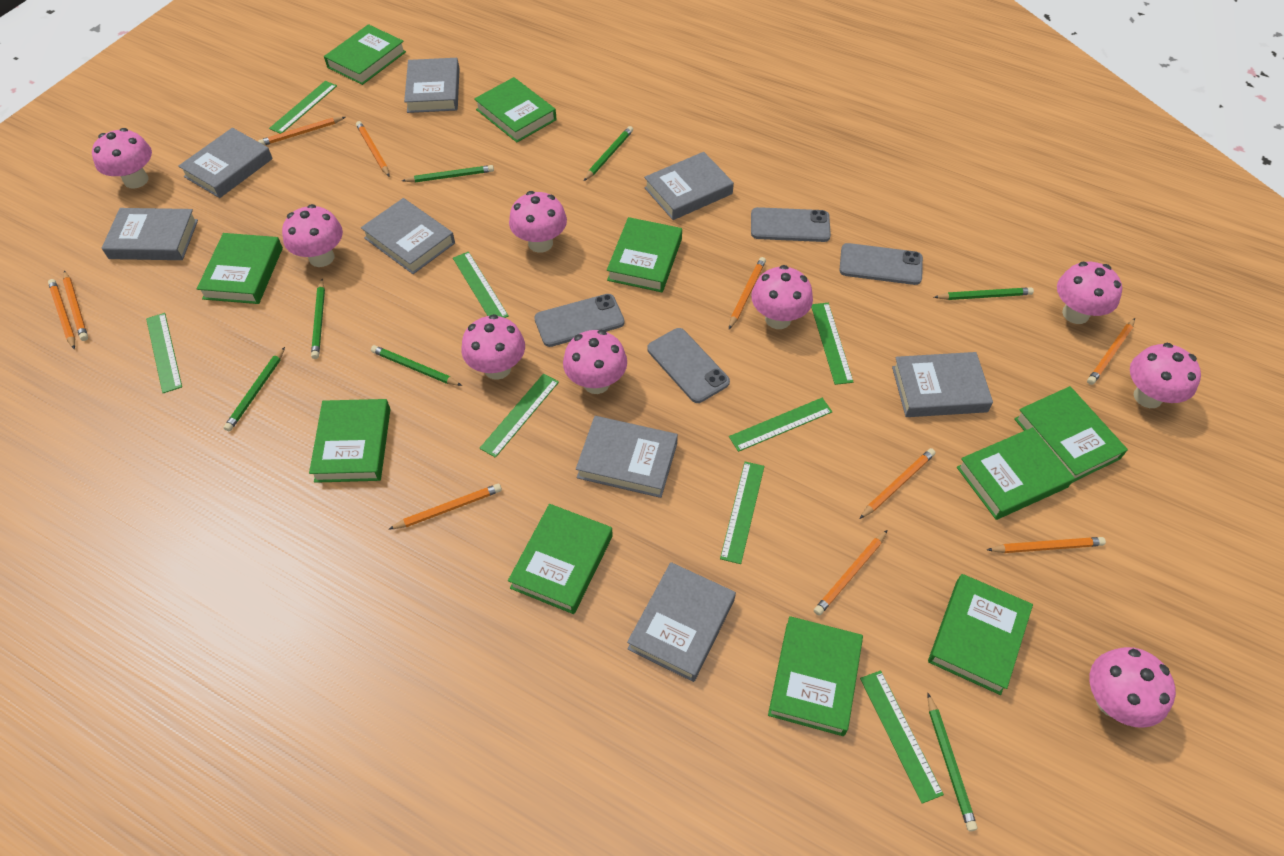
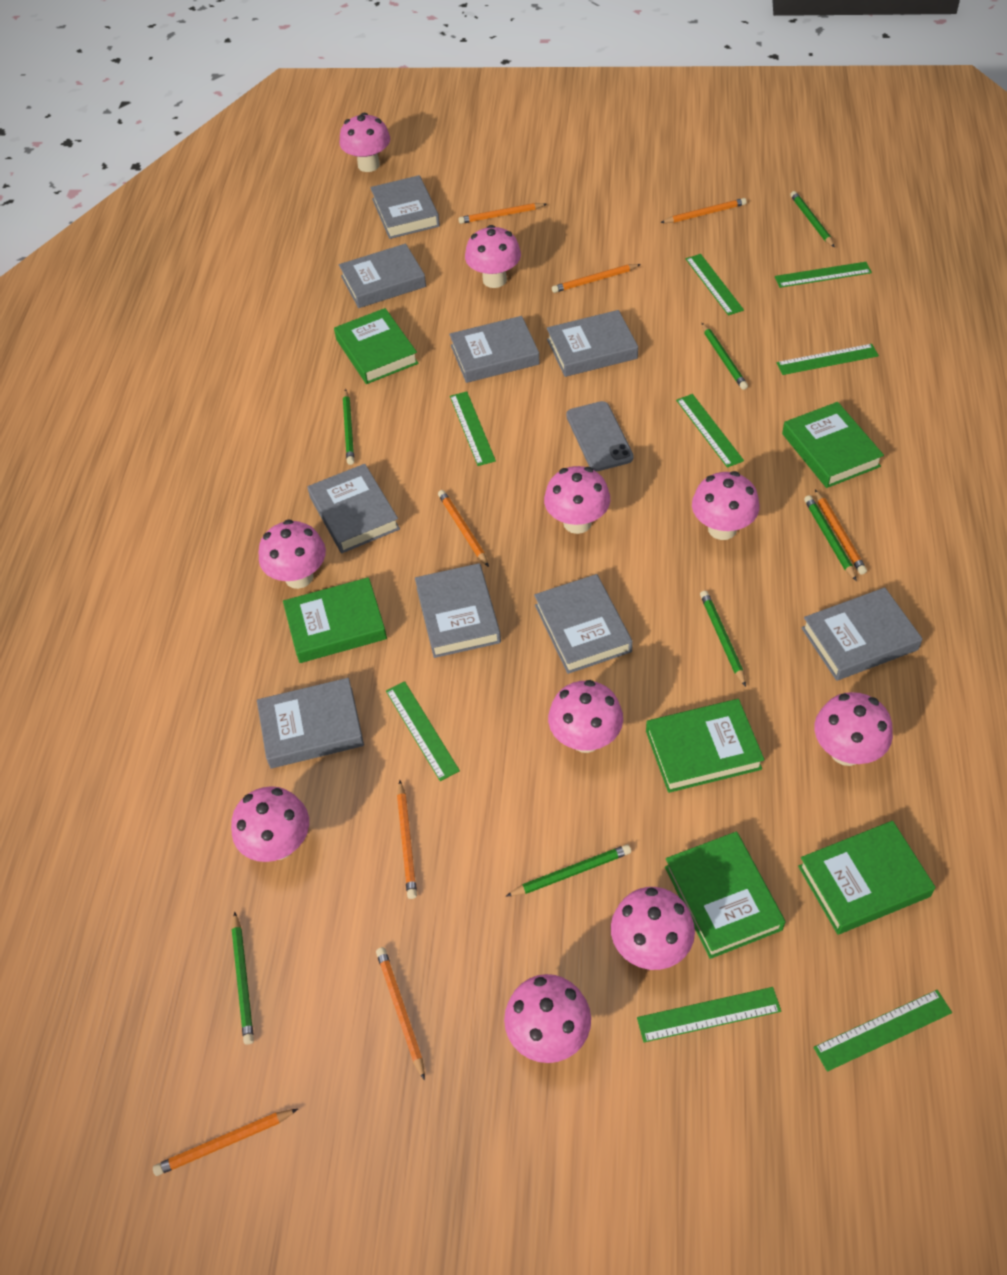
green book: 10 -> 6
grey book: 8 -> 9
grey phone: 4 -> 1
orange pencil: 10 -> 8
pink mushroom: 9 -> 10

